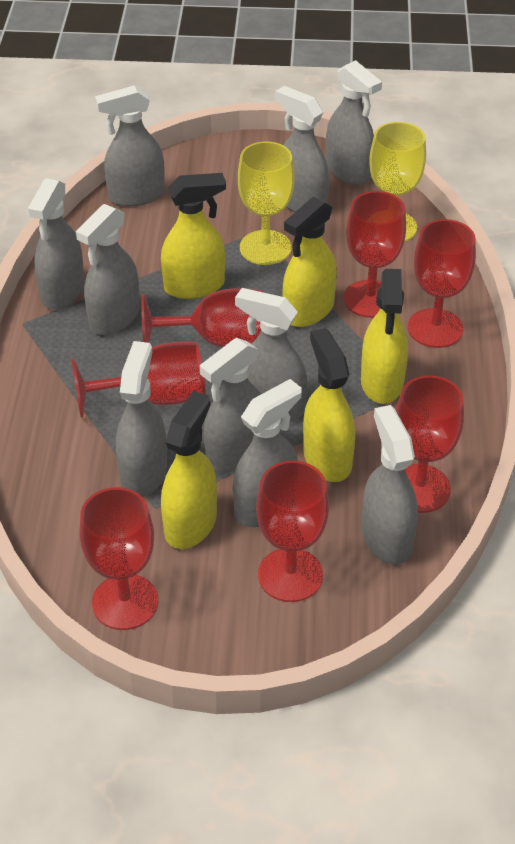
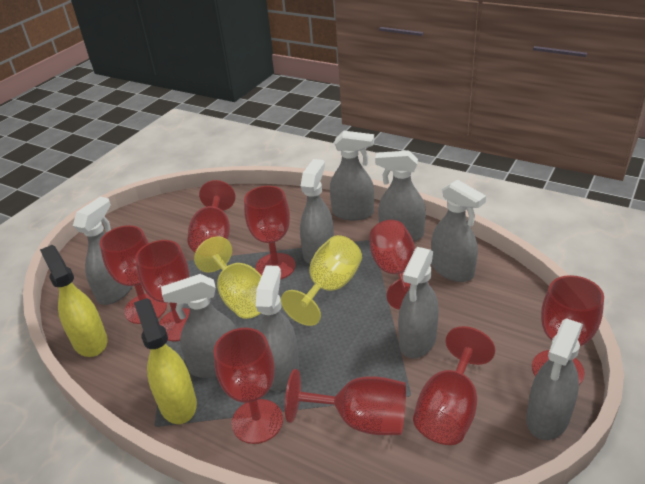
grey spray bottle: 10 -> 9
red goblet: 7 -> 9
yellow spray bottle: 5 -> 2

